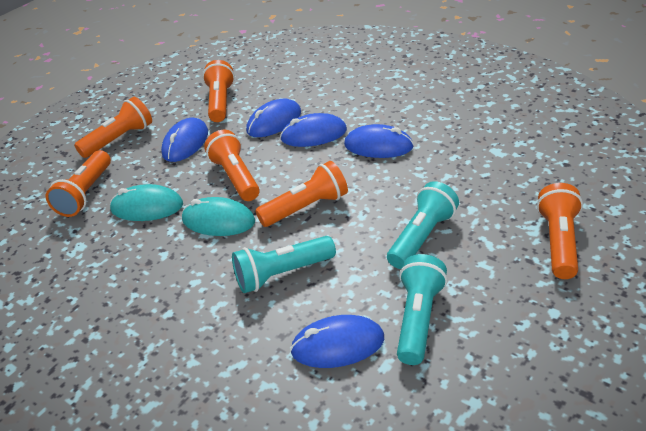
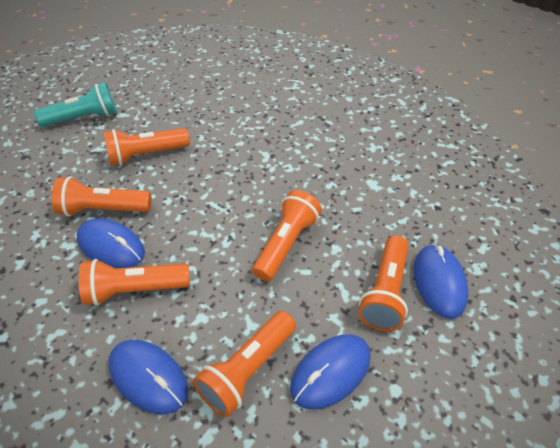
blue mouse: 5 -> 4
turquoise flashlight: 3 -> 1
turquoise mouse: 2 -> 0

